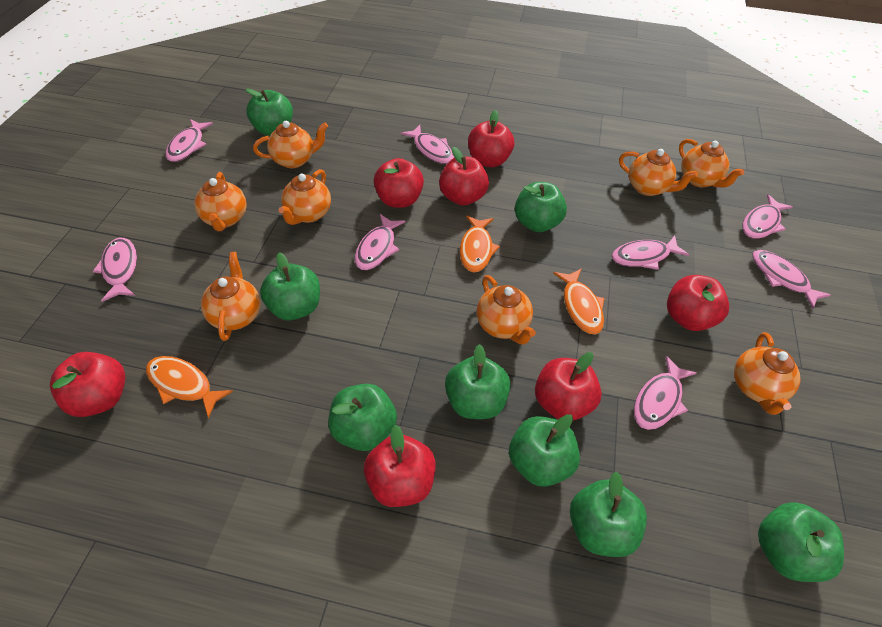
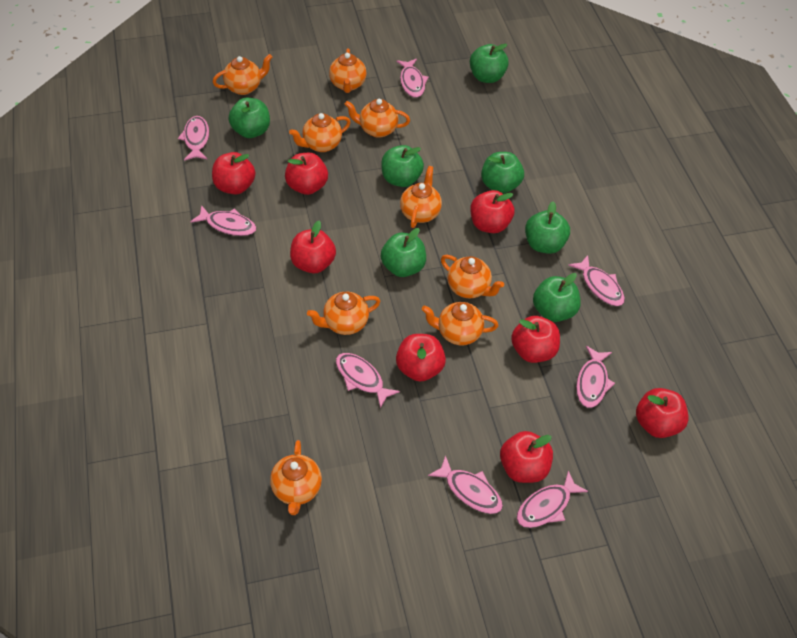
green apple: 8 -> 7
orange fish: 3 -> 0
orange teapot: 8 -> 9
red apple: 7 -> 8

